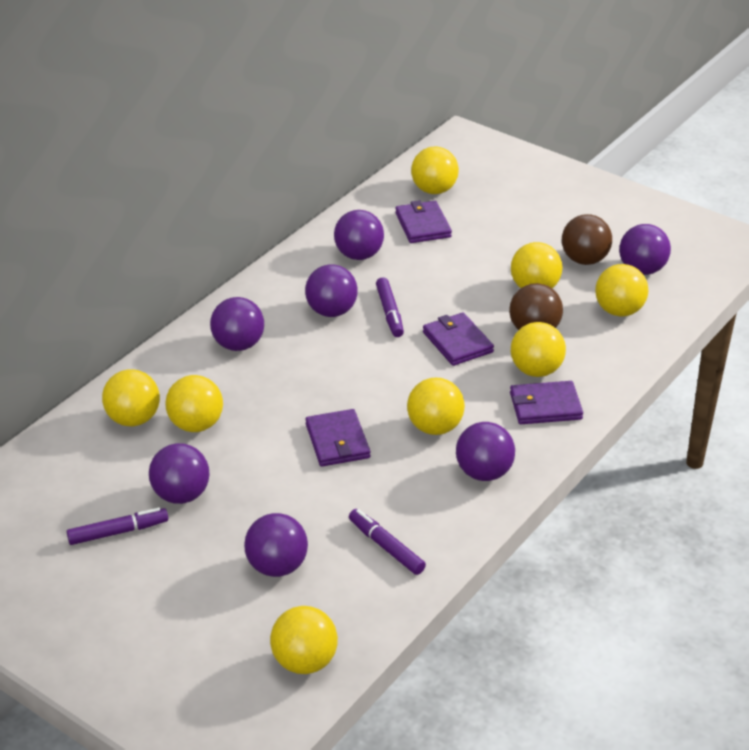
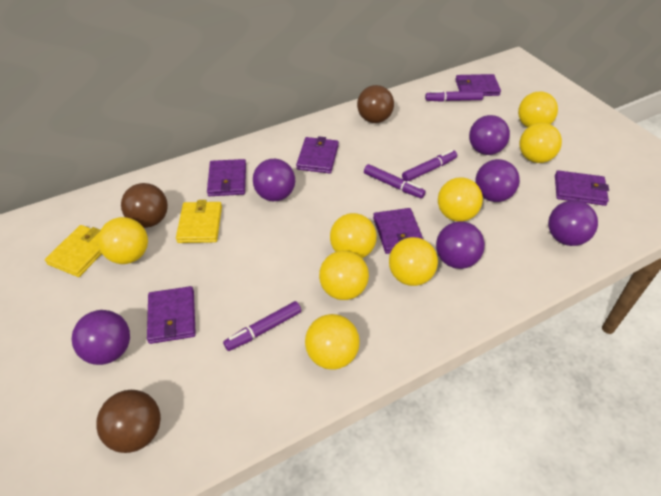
brown ball: 2 -> 3
purple ball: 7 -> 6
purple marker: 3 -> 4
purple wallet: 4 -> 6
yellow wallet: 0 -> 2

